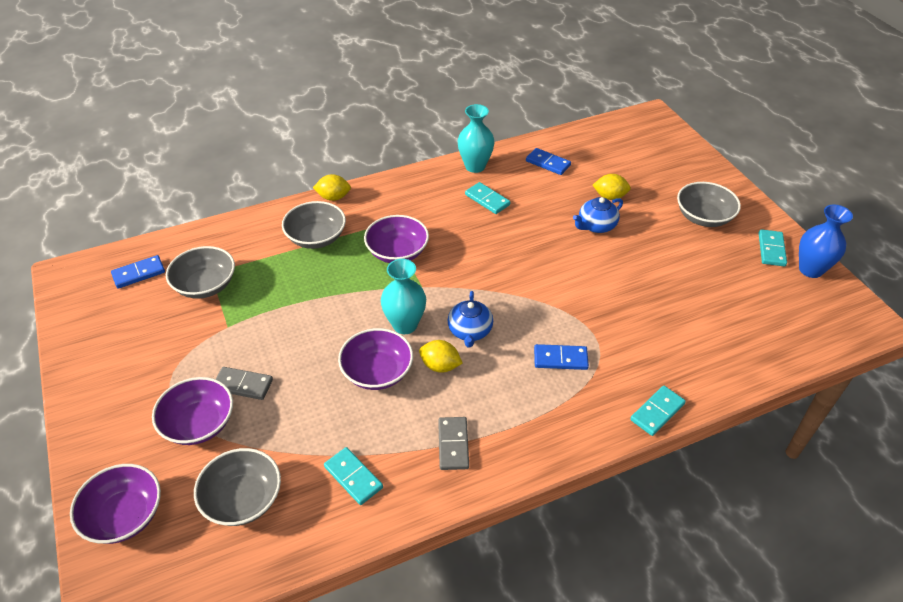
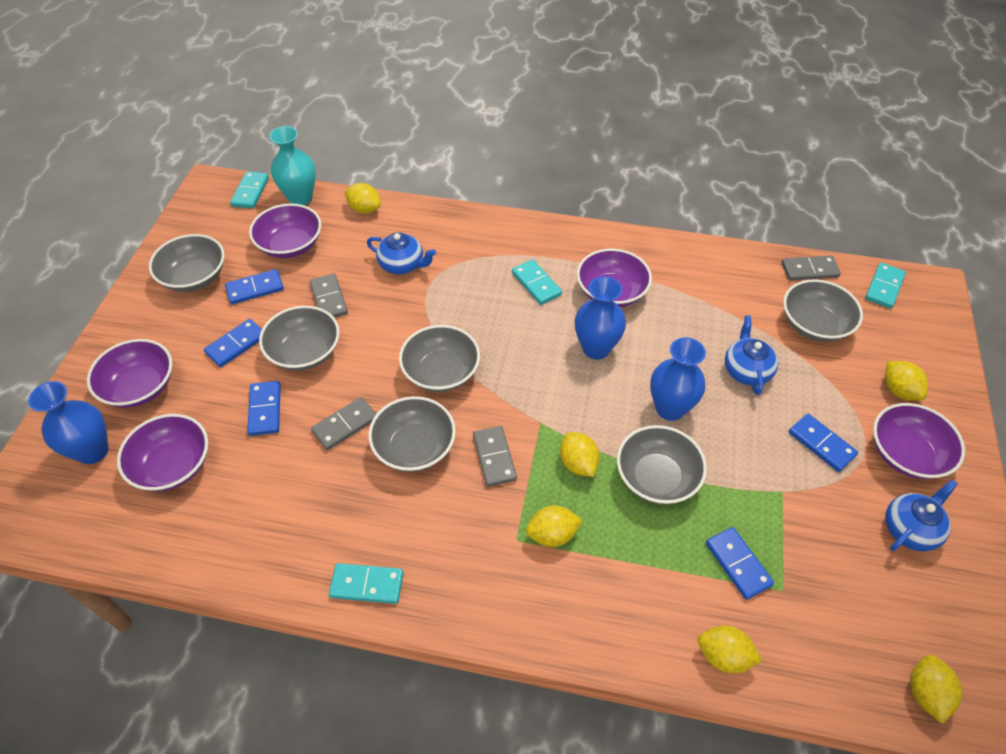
blue domino: 3 -> 5
blue teapot: 2 -> 3
blue vase: 1 -> 3
grey bowl: 4 -> 6
grey domino: 2 -> 4
purple bowl: 4 -> 5
turquoise vase: 2 -> 1
yellow lemon: 3 -> 6

